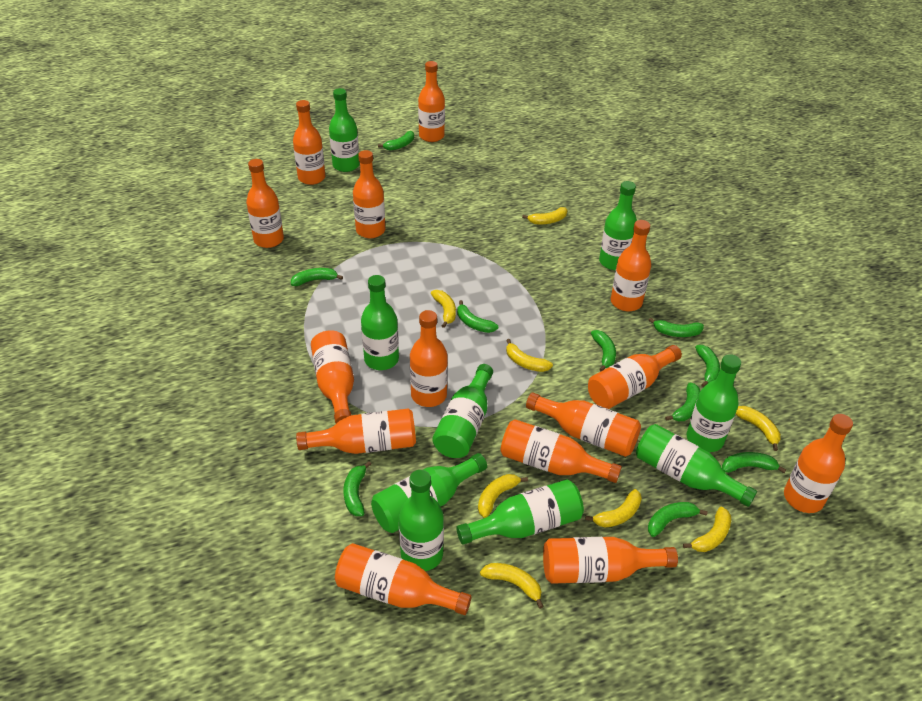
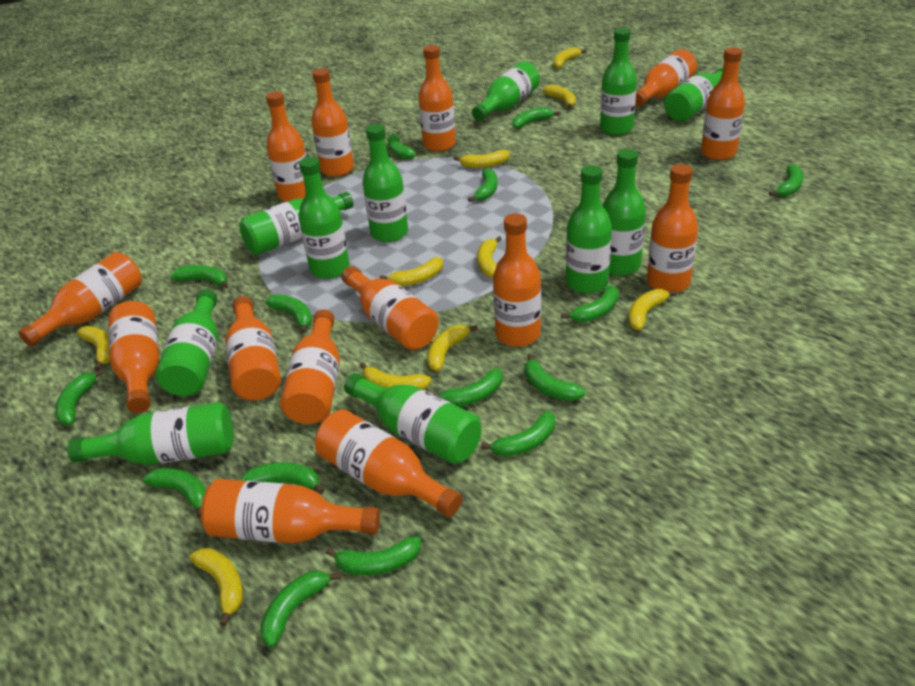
green banana: 10 -> 15
green bottle: 9 -> 11
yellow banana: 8 -> 10

